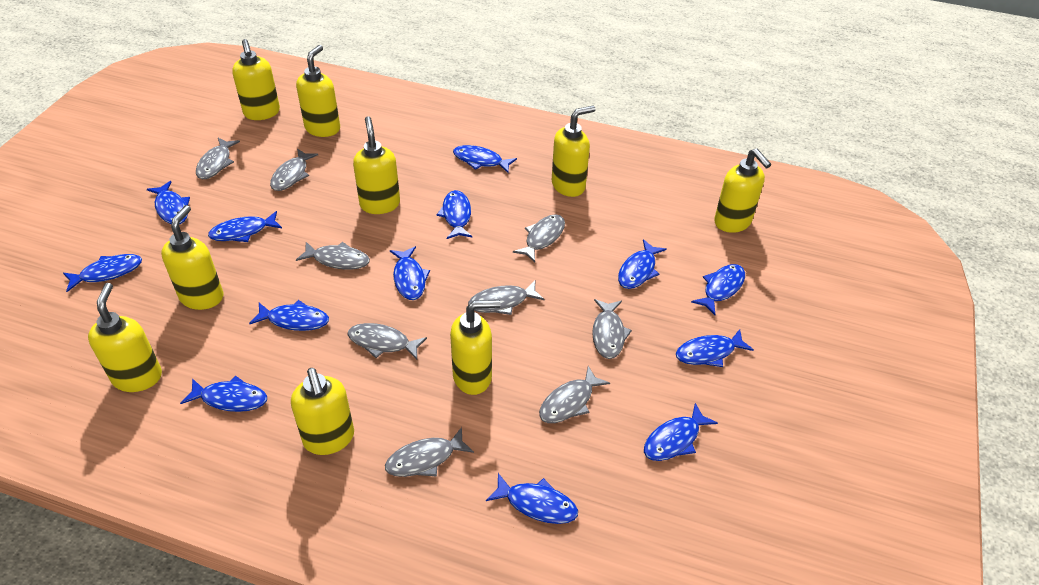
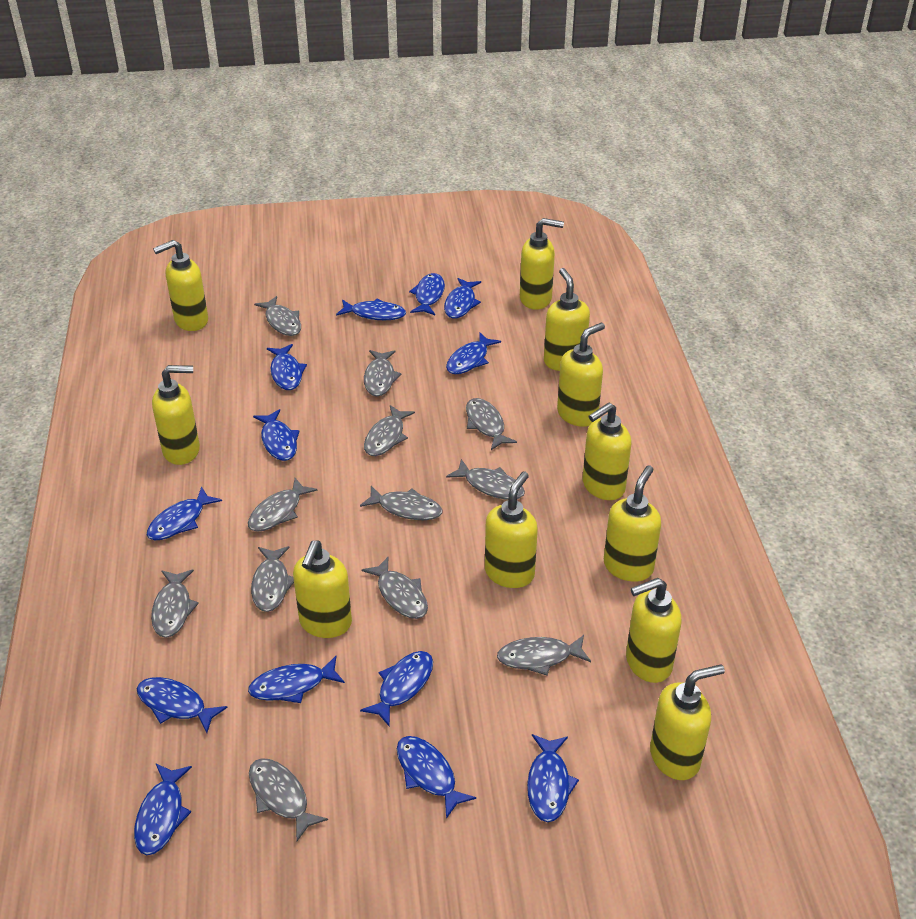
grey fish: 9 -> 12
yellow soap dispenser: 9 -> 11

